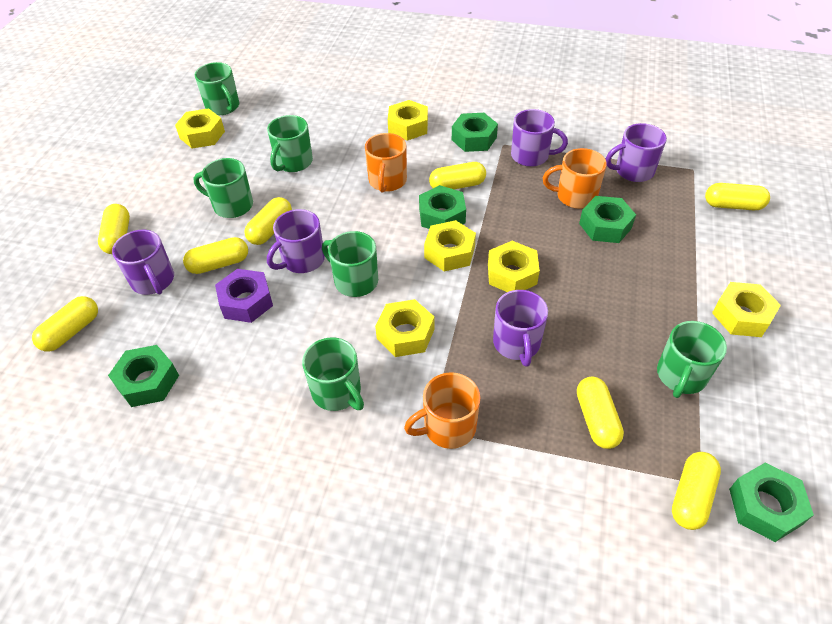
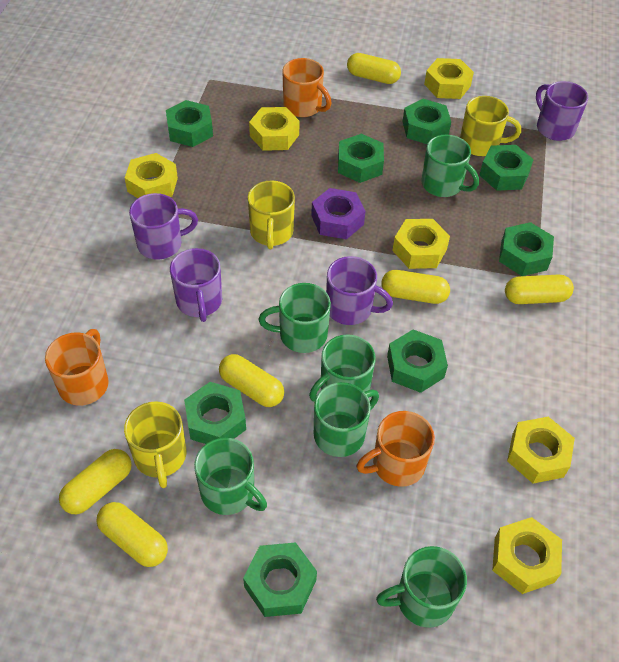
green nut: 5 -> 8
purple mug: 5 -> 4
yellow capsule: 8 -> 6
yellow mug: 0 -> 3

